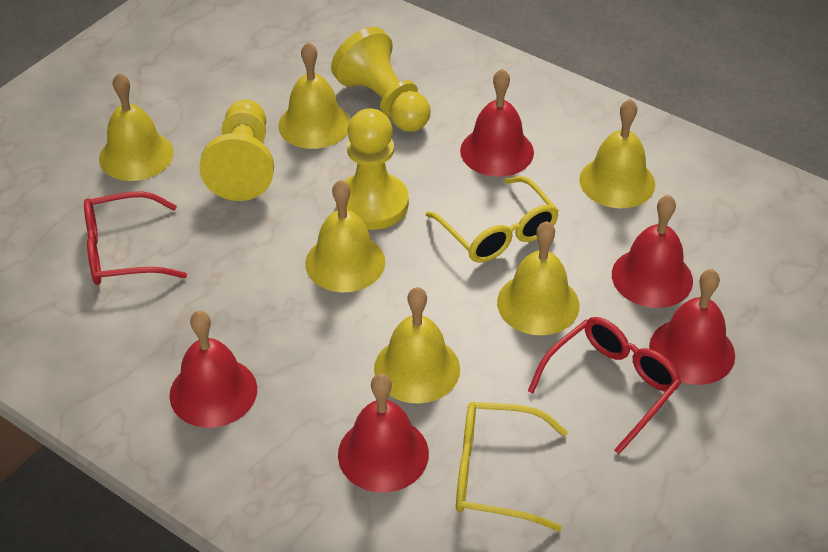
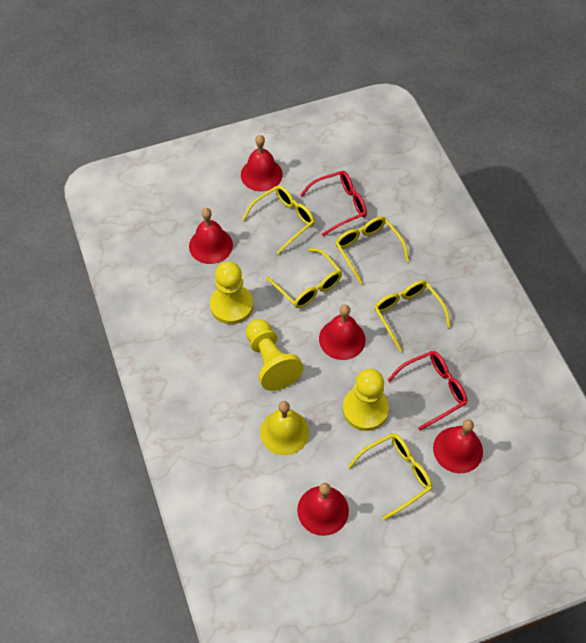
yellow bell: 6 -> 1
yellow glasses: 2 -> 5

